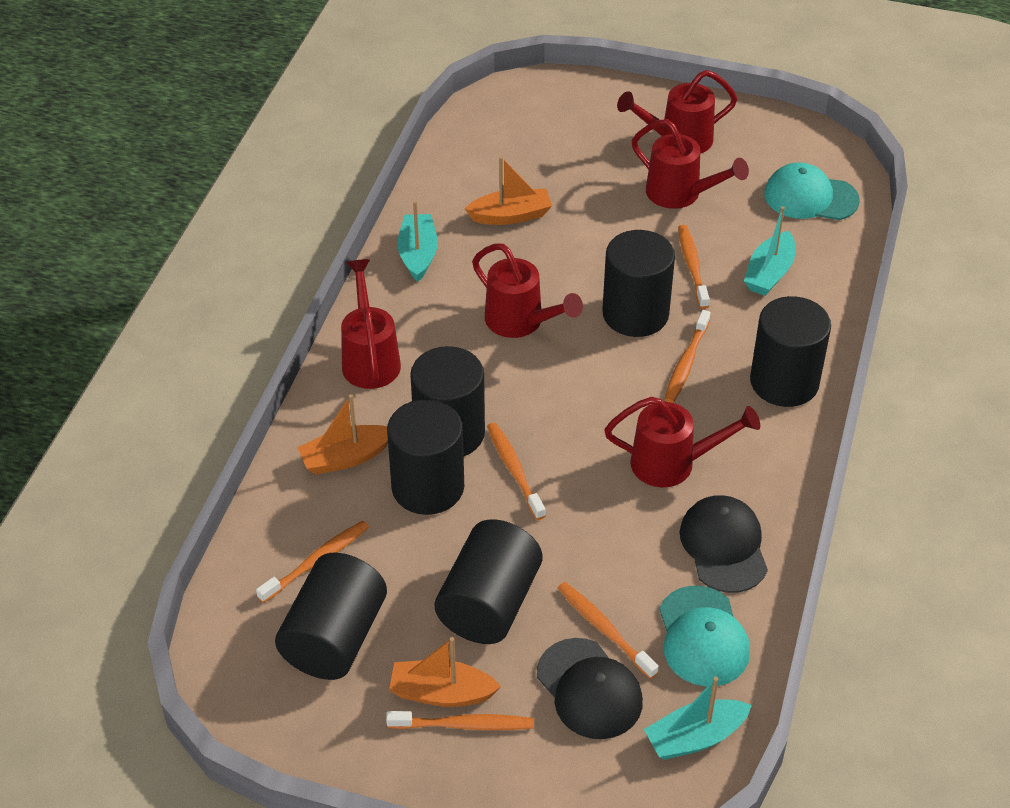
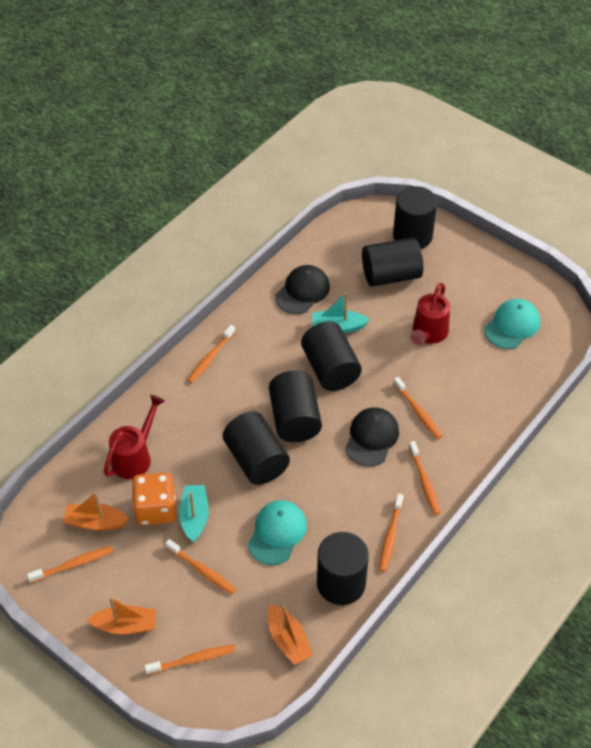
orange dice: 0 -> 1
orange toothbrush: 6 -> 7
red watering can: 5 -> 2
turquoise boat: 3 -> 2

